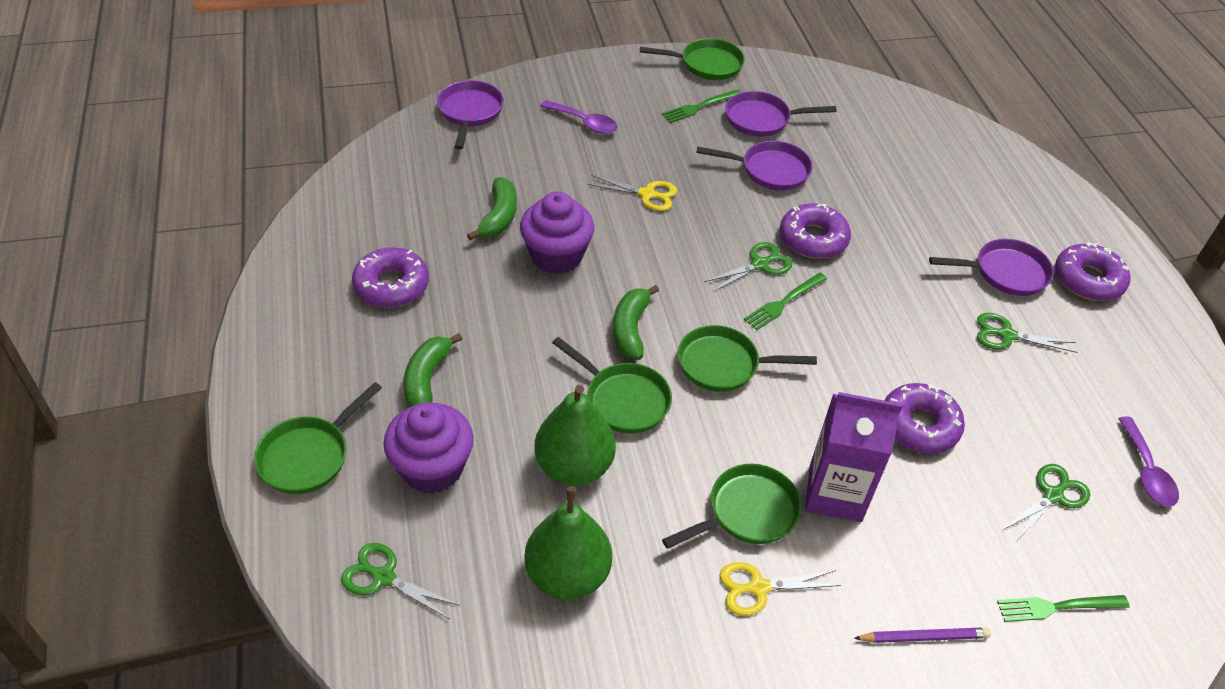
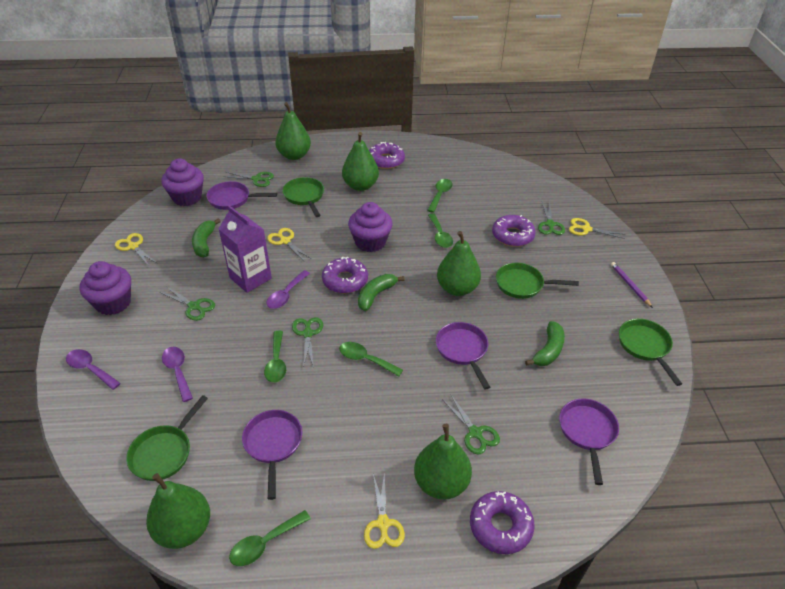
green fork: 3 -> 0
green pan: 5 -> 4
green pear: 2 -> 5
green scissors: 4 -> 5
green spoon: 0 -> 5
purple cupcake: 2 -> 3
purple spoon: 2 -> 3
yellow scissors: 2 -> 4

